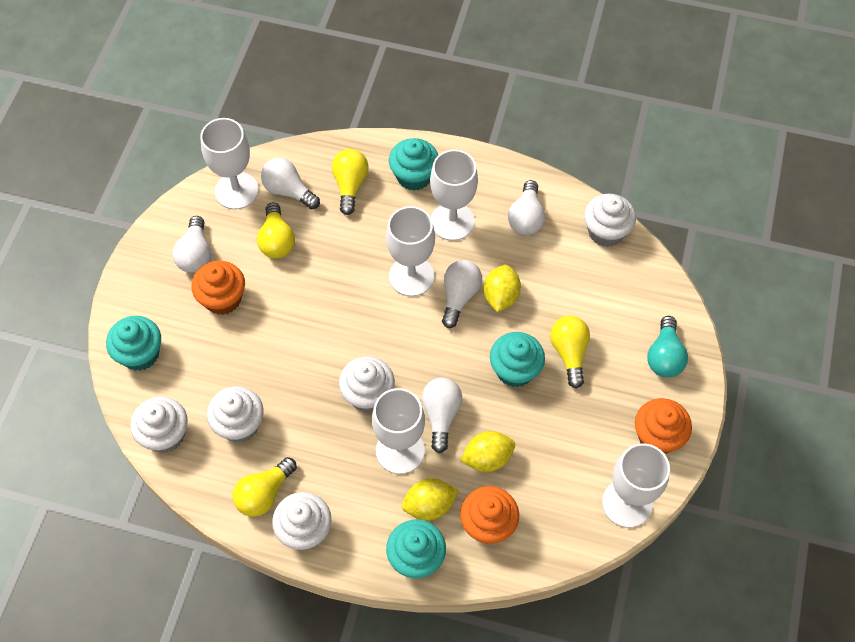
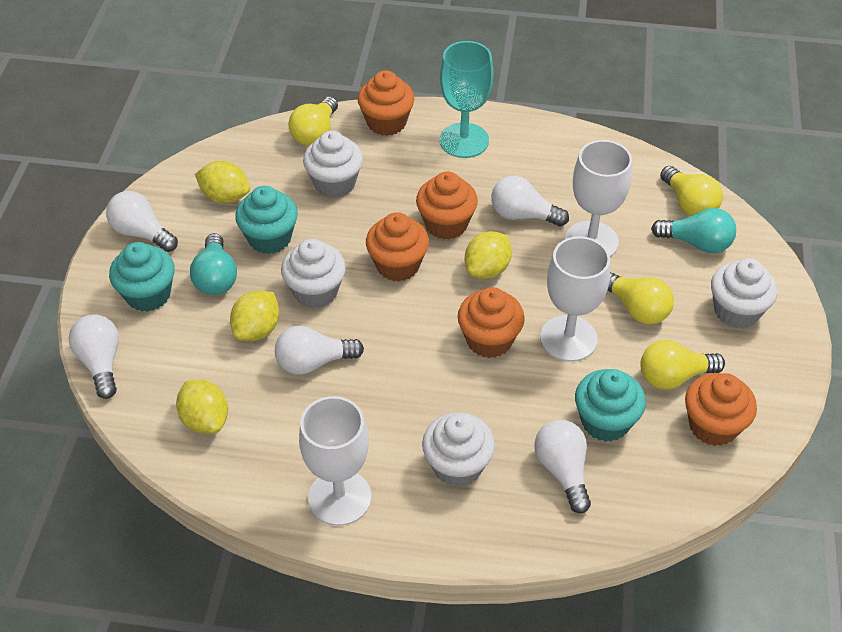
orange cupcake: 3 -> 5
turquoise cupcake: 4 -> 3
turquoise goblet: 0 -> 1
turquoise light bulb: 1 -> 2
white cupcake: 5 -> 4
white goblet: 5 -> 3
yellow lemon: 3 -> 4

